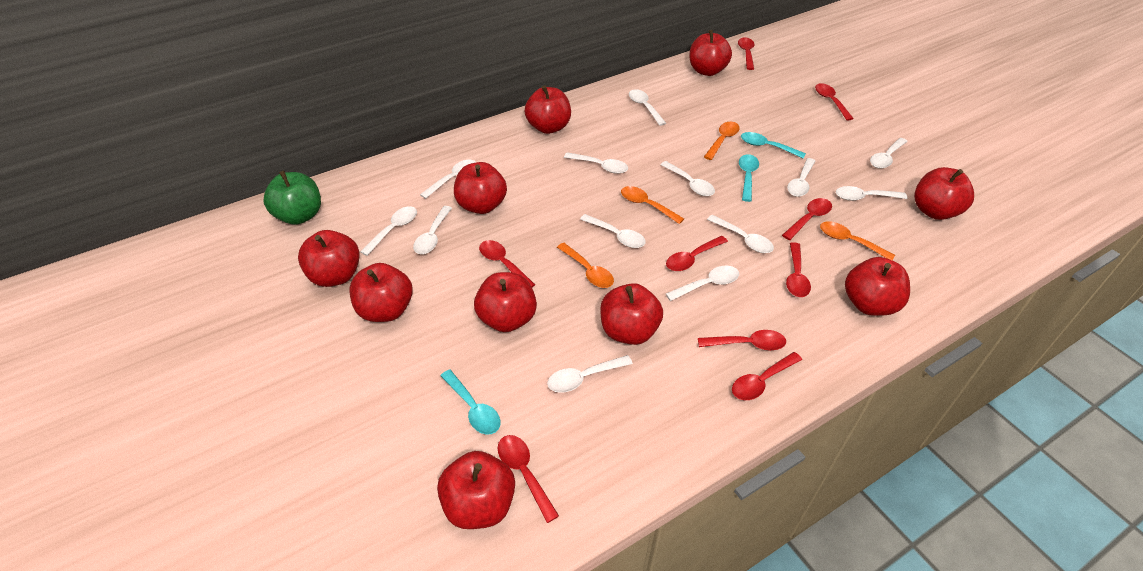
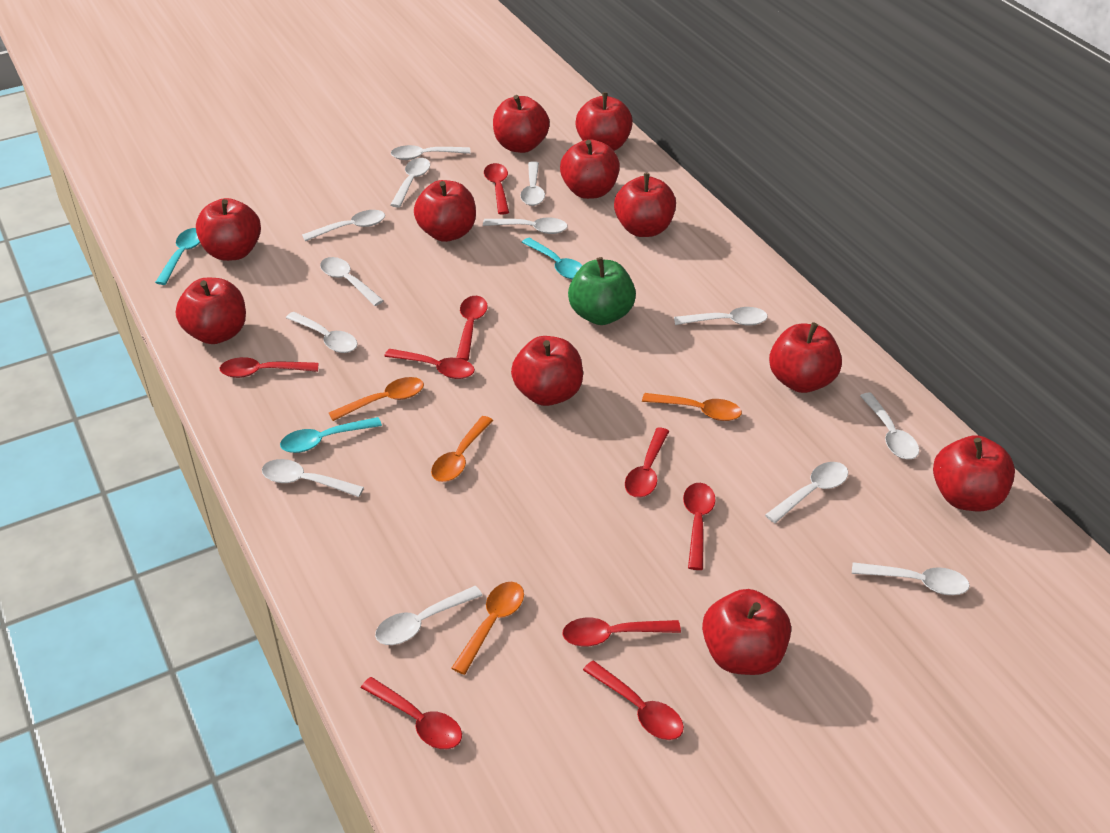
red apple: 10 -> 11

